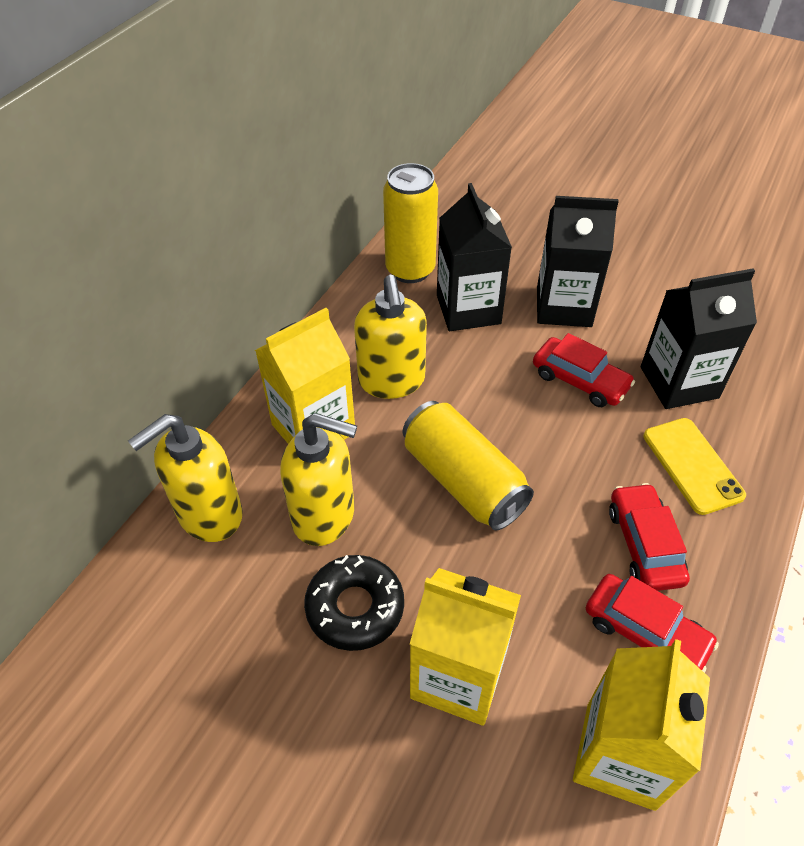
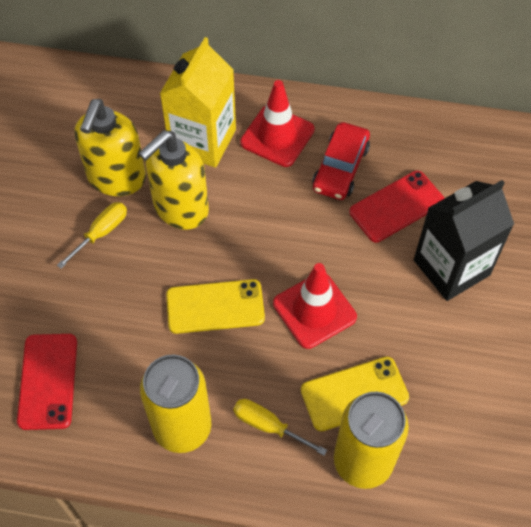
black carton: 3 -> 1
black donut: 1 -> 0
red car: 3 -> 1
red phone: 0 -> 2
red traffic cone: 0 -> 2
yellow carton: 3 -> 1
yellow phone: 1 -> 2
yellow screwdriver: 0 -> 2
yellow soap dispenser: 3 -> 2

